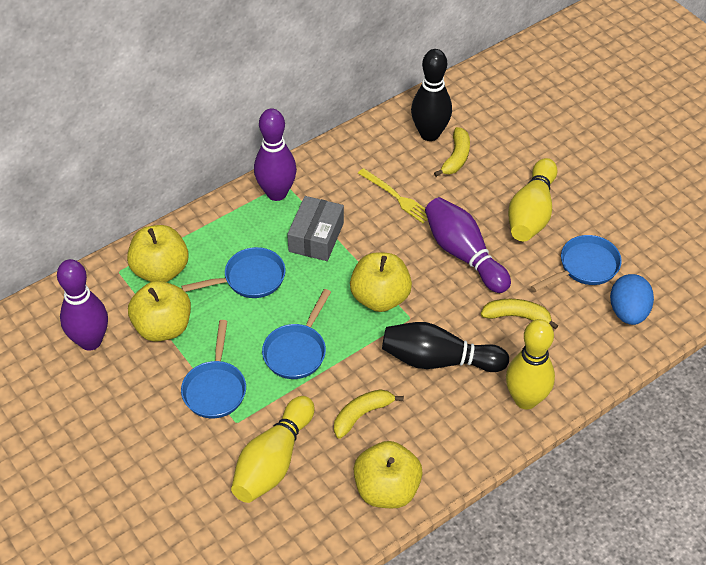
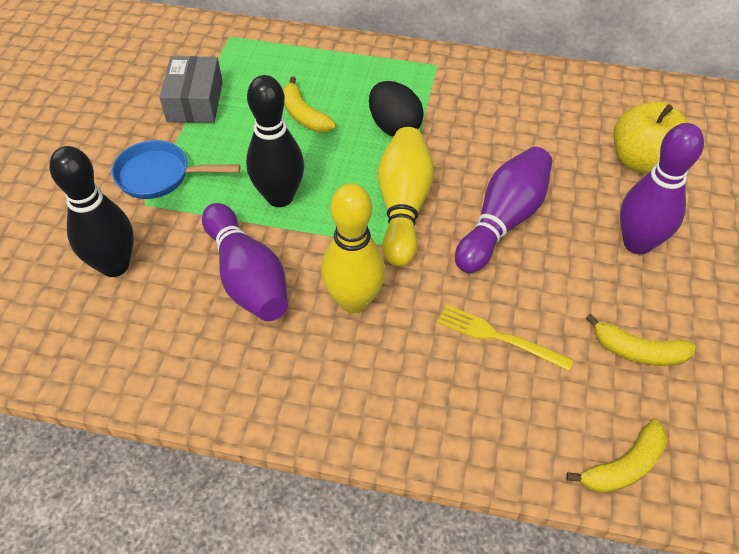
black egg: 0 -> 1
blue egg: 1 -> 0
blue pan: 4 -> 1
yellow apple: 4 -> 1
yellow bowling pin: 3 -> 2

